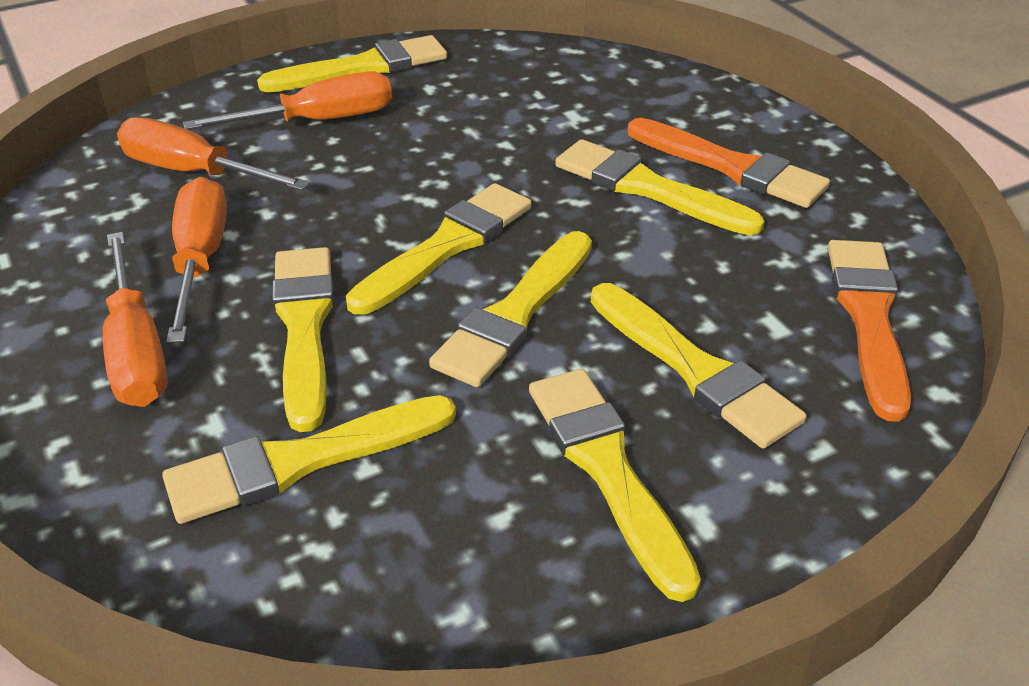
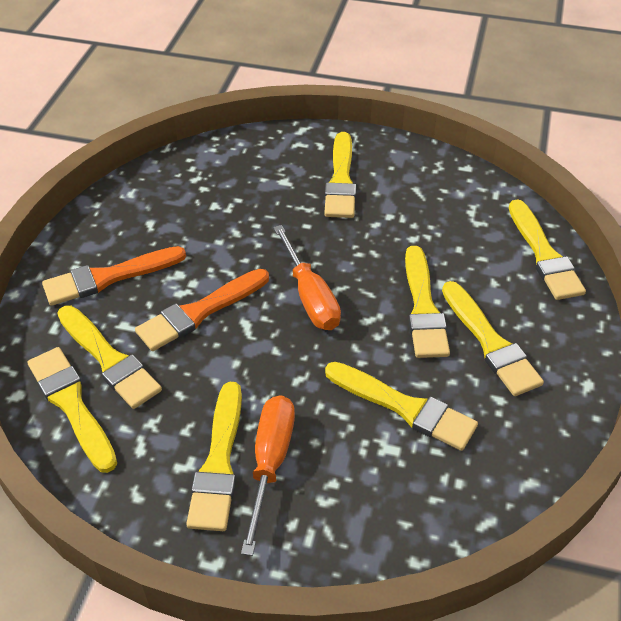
orange screwdriver: 4 -> 2

